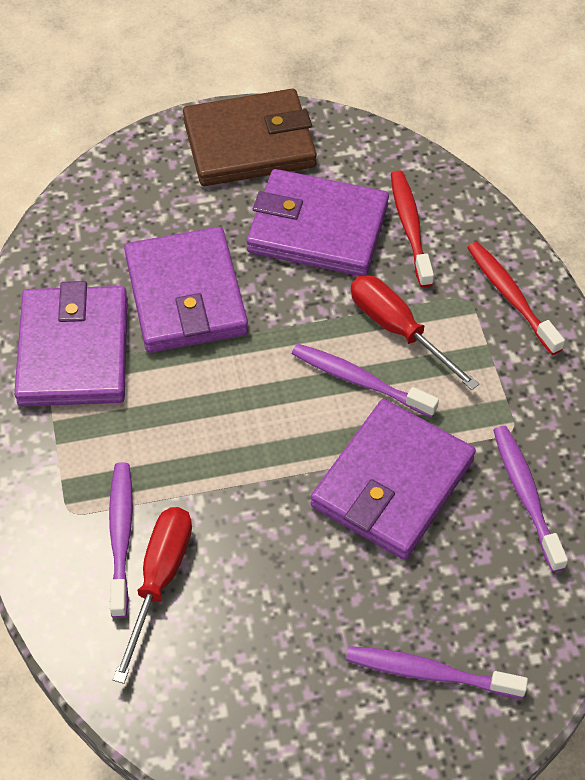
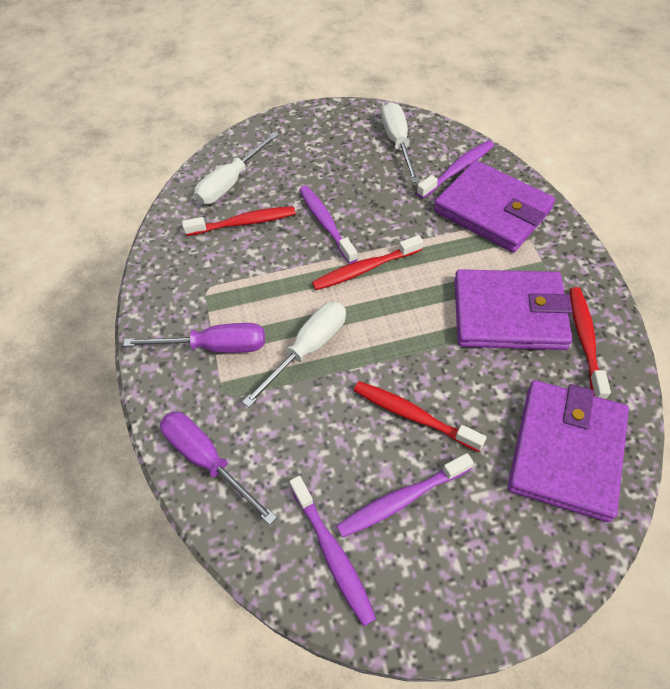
brown wallet: 1 -> 0
purple screwdriver: 0 -> 2
purple wallet: 4 -> 3
red screwdriver: 2 -> 0
red toothbrush: 2 -> 4
white screwdriver: 0 -> 3

